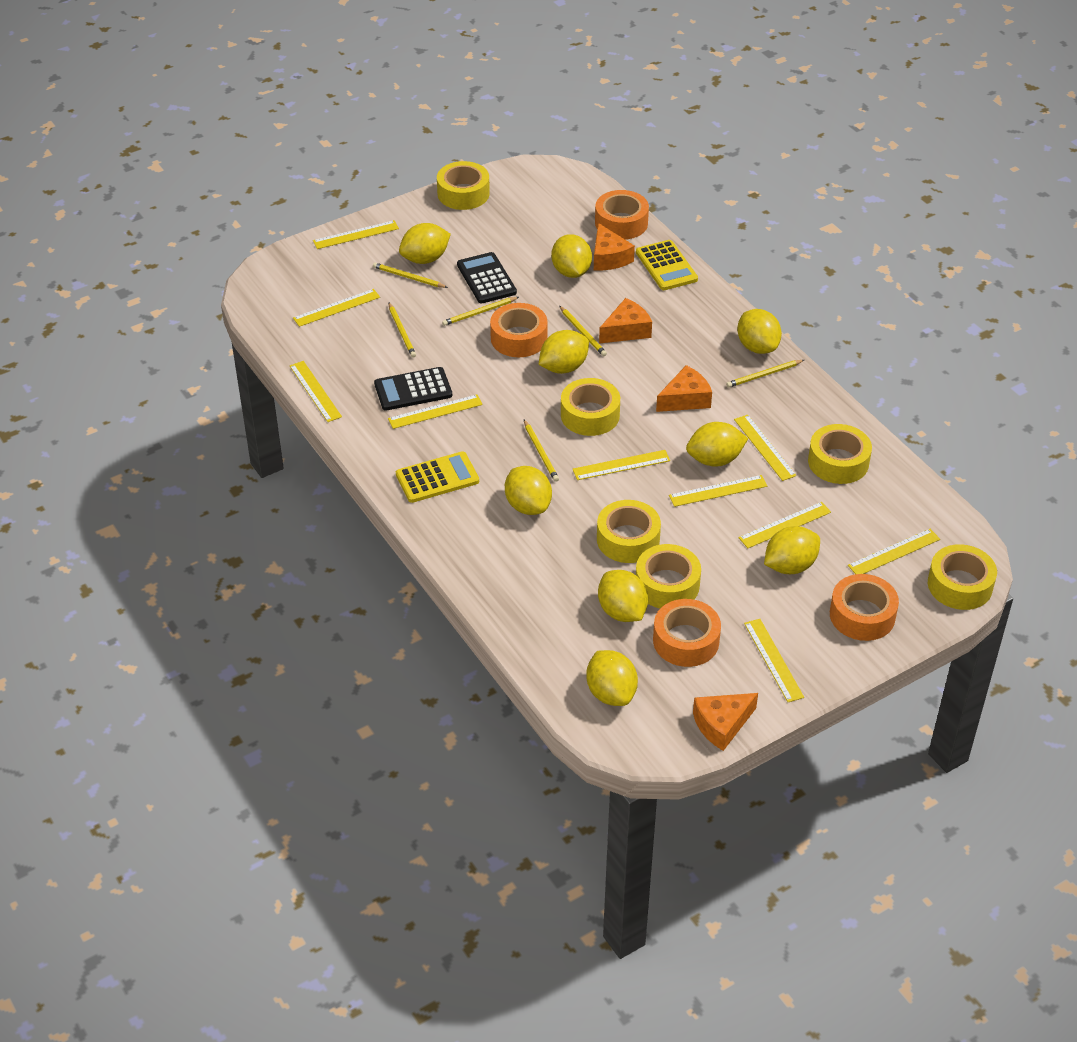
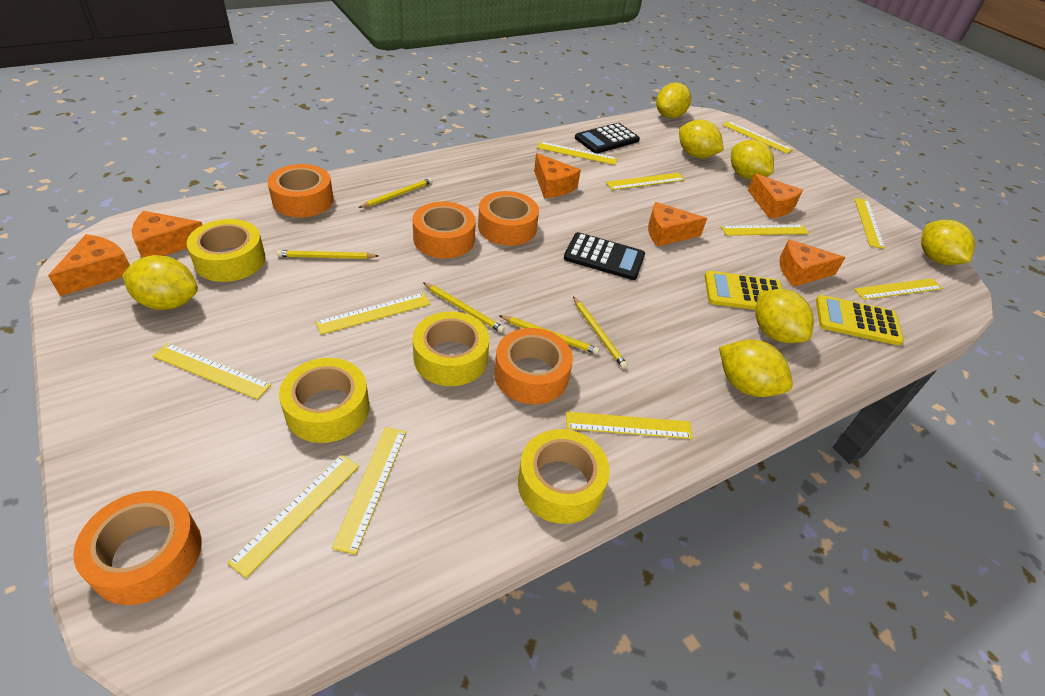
orange cheese: 4 -> 6
orange tape: 4 -> 5
yellow lemon: 9 -> 7
yellow pencil: 6 -> 5
yellow ruler: 10 -> 11
yellow tape: 6 -> 4

